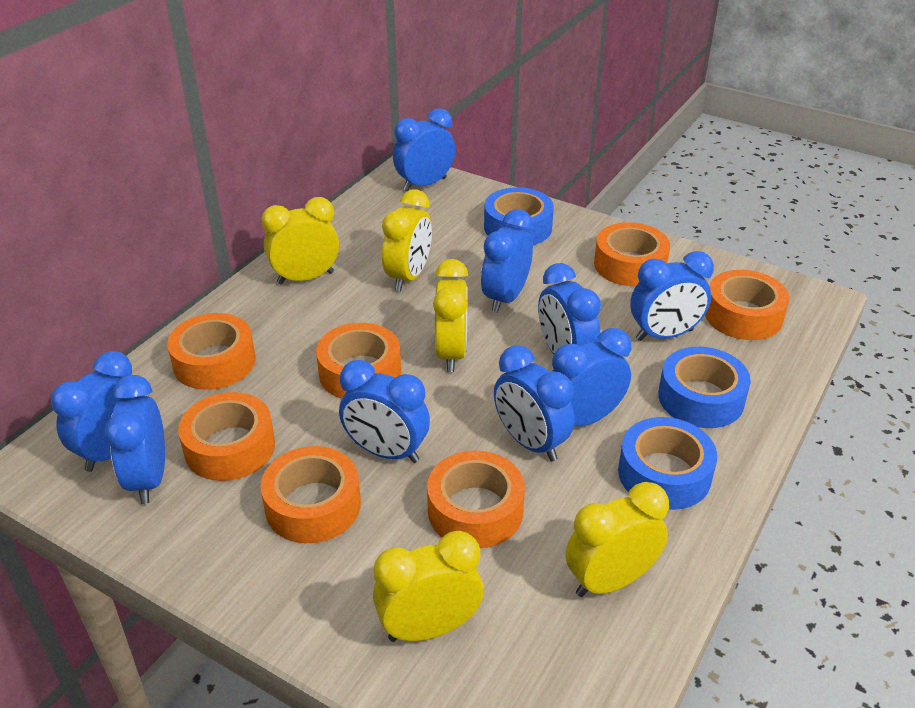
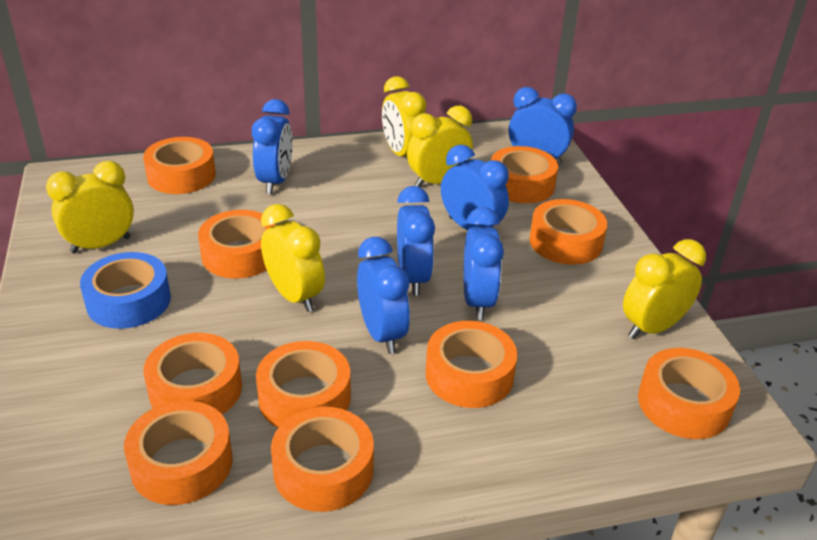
blue clock: 9 -> 6
blue tape: 3 -> 1
orange tape: 7 -> 10

